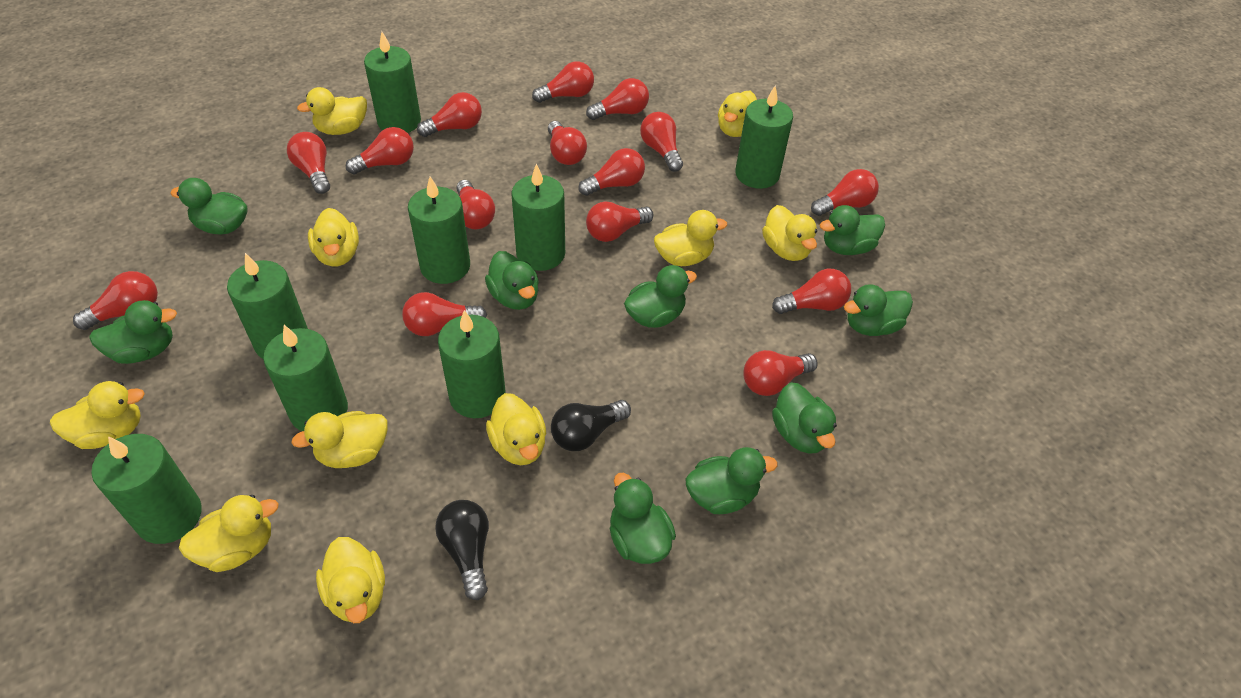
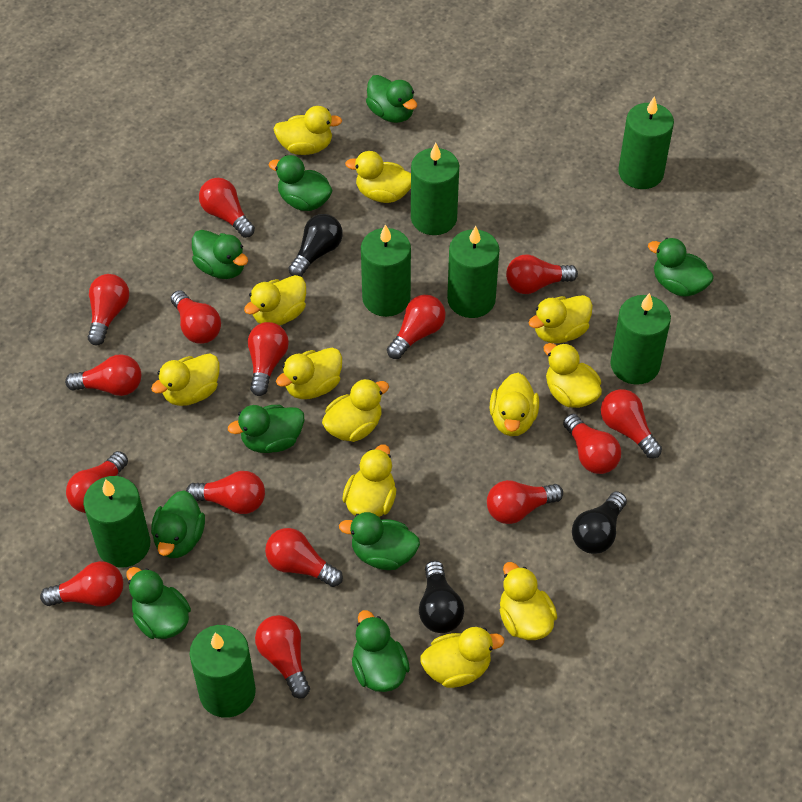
black light bulb: 2 -> 3
green candle: 8 -> 7
yellow duck: 10 -> 12

